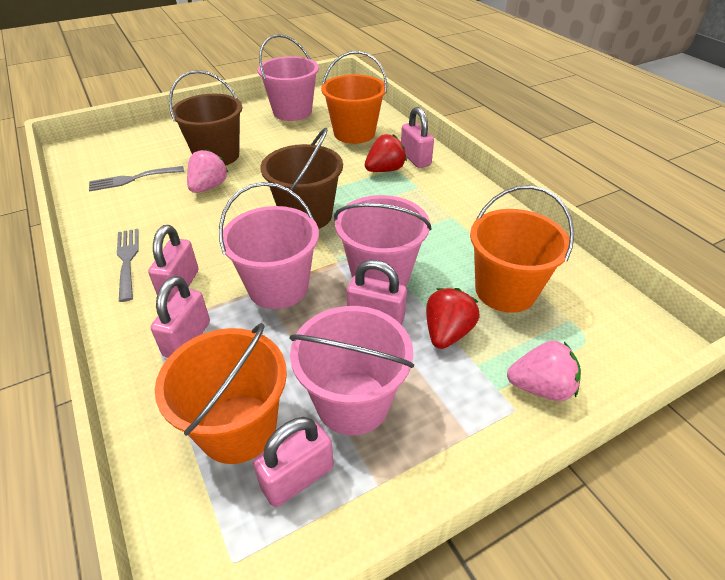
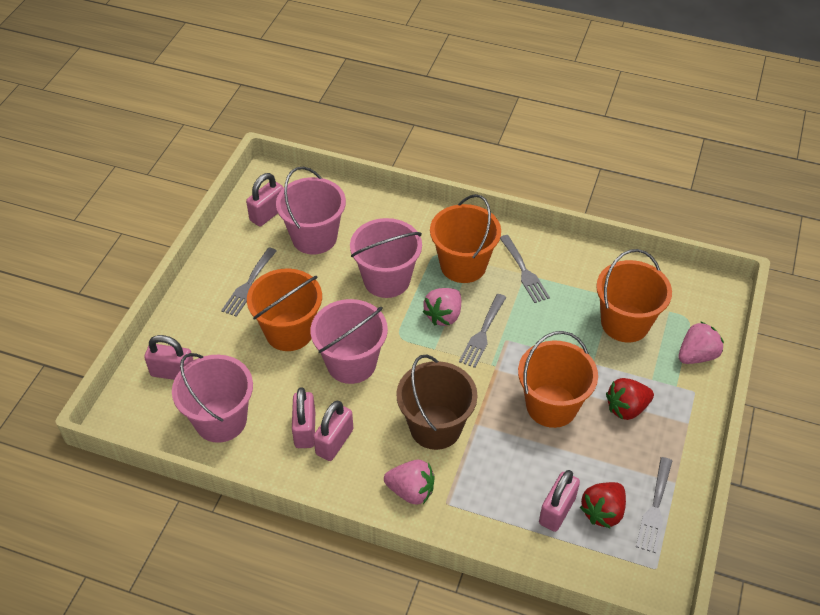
brown bucket: 2 -> 1
grey fork: 2 -> 4
orange bucket: 3 -> 4
pink strawberry: 2 -> 3

